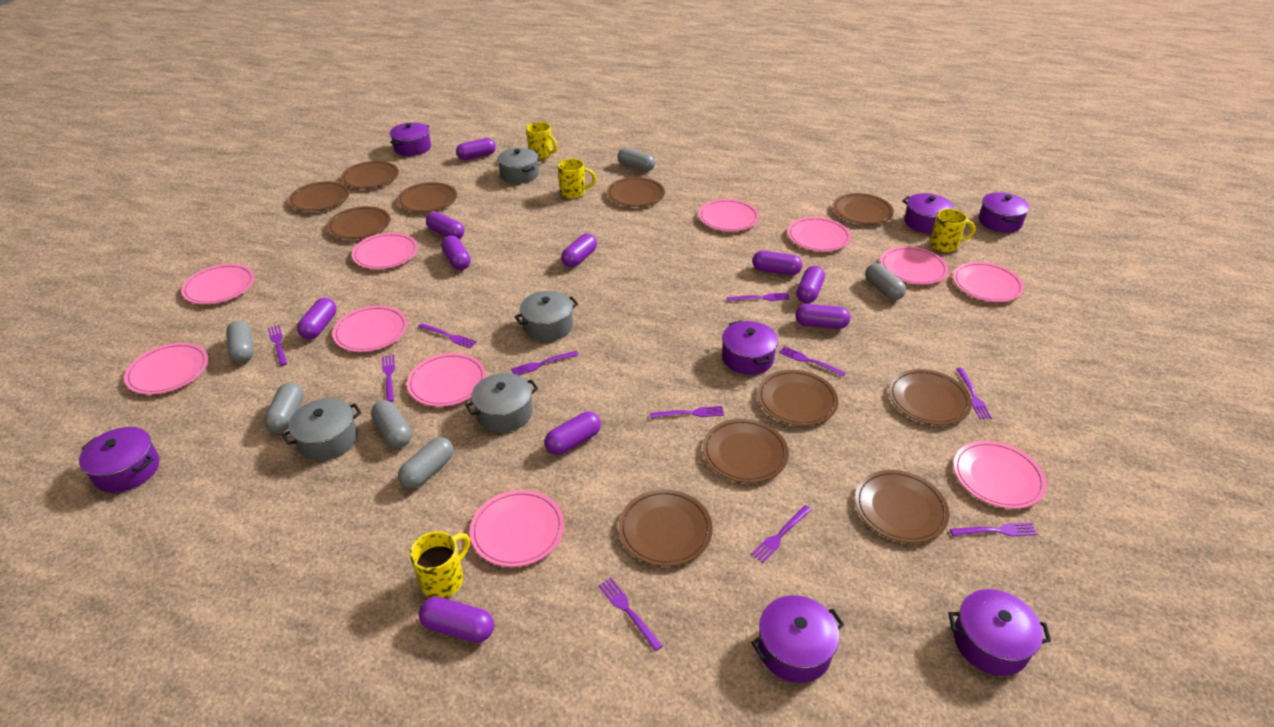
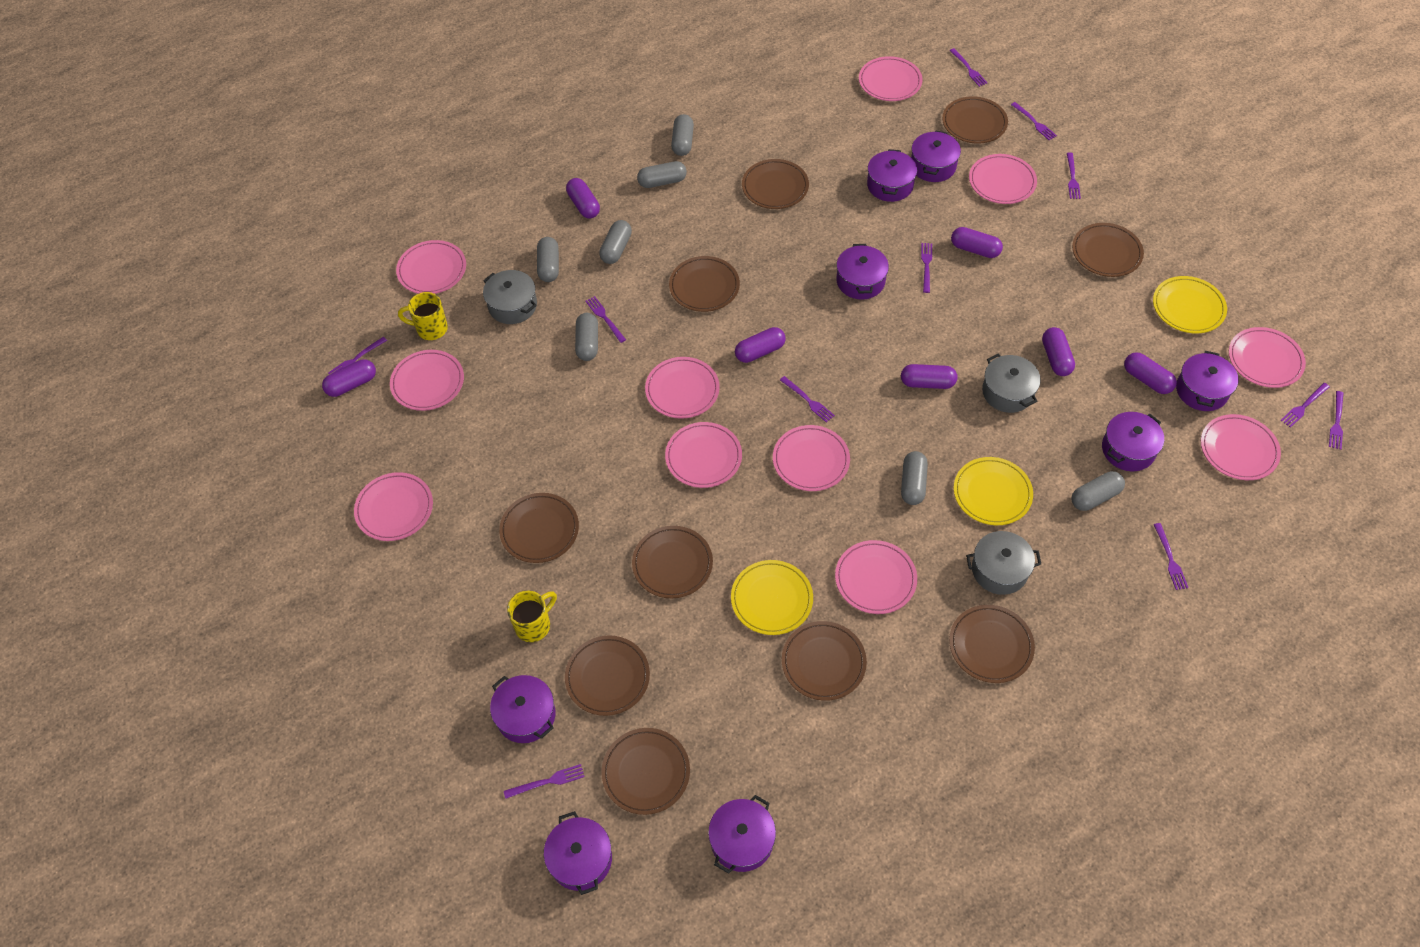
brown plate: 11 -> 10
grey capsule: 6 -> 7
grey pot: 4 -> 3
purple capsule: 10 -> 7
purple pot: 7 -> 8
yellow mug: 4 -> 2
yellow plate: 0 -> 3

